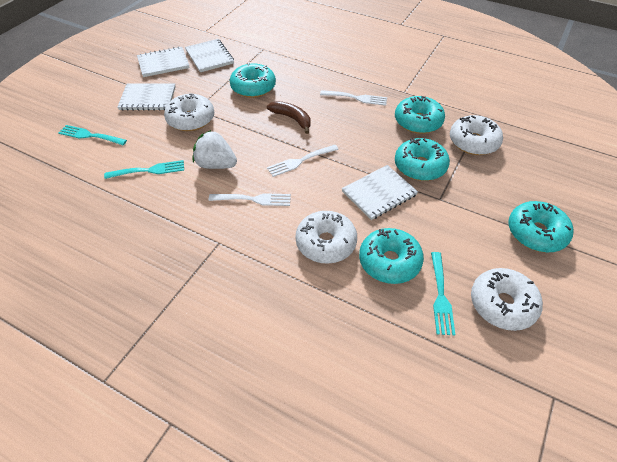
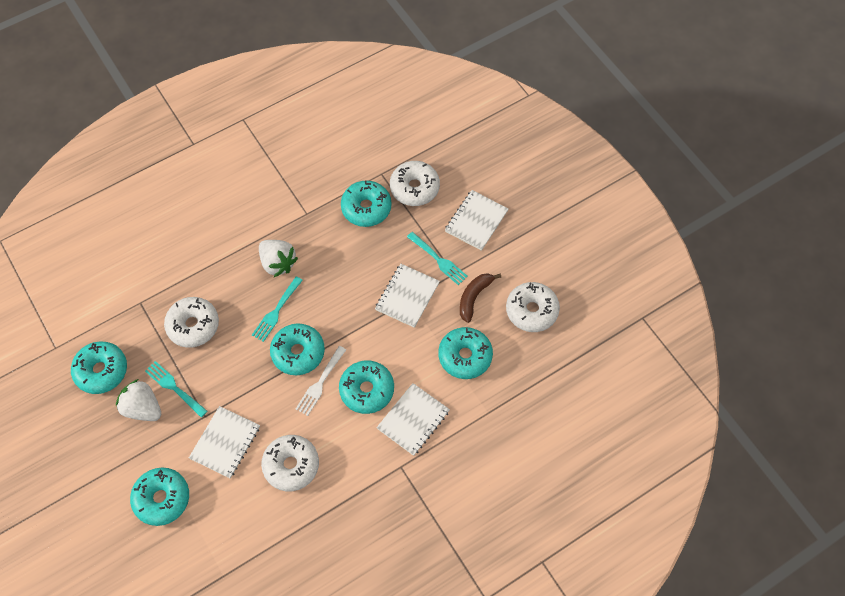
turquoise donut: 5 -> 6
white fork: 3 -> 1
white strawberry: 1 -> 2

